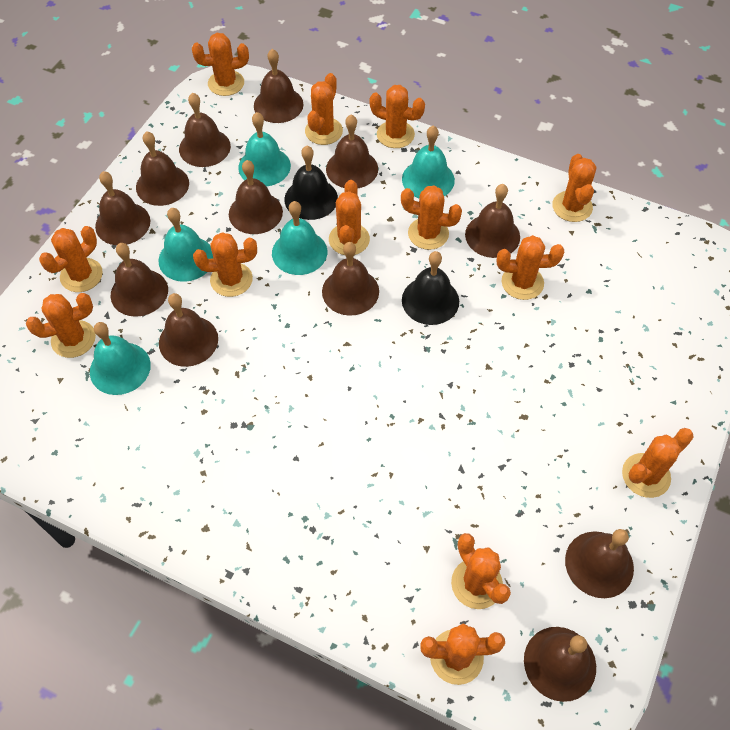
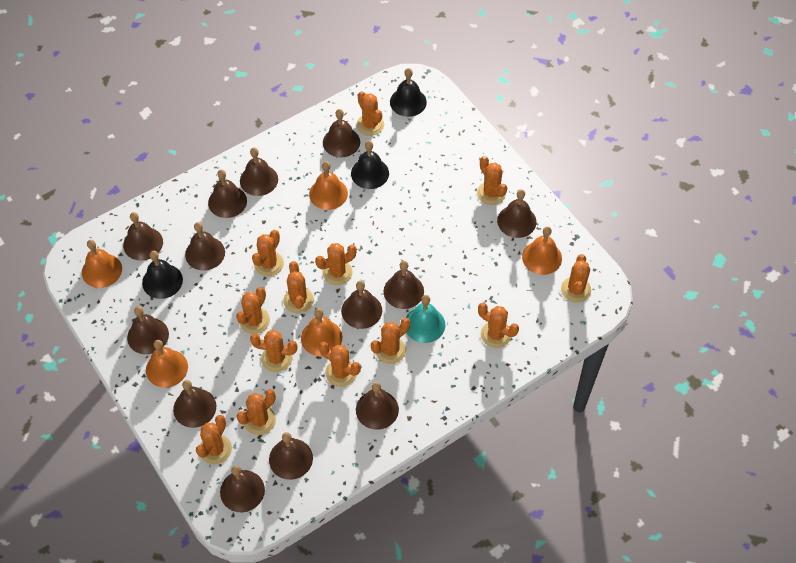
black bell: 2 -> 3
brown bell: 12 -> 13
orange bell: 0 -> 5
turquoise bell: 5 -> 1

